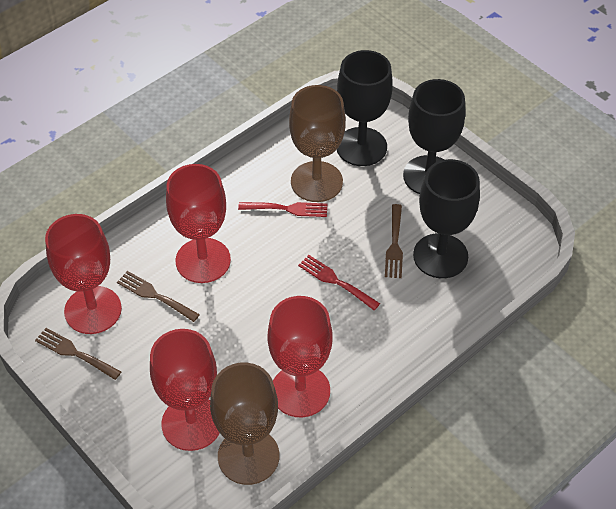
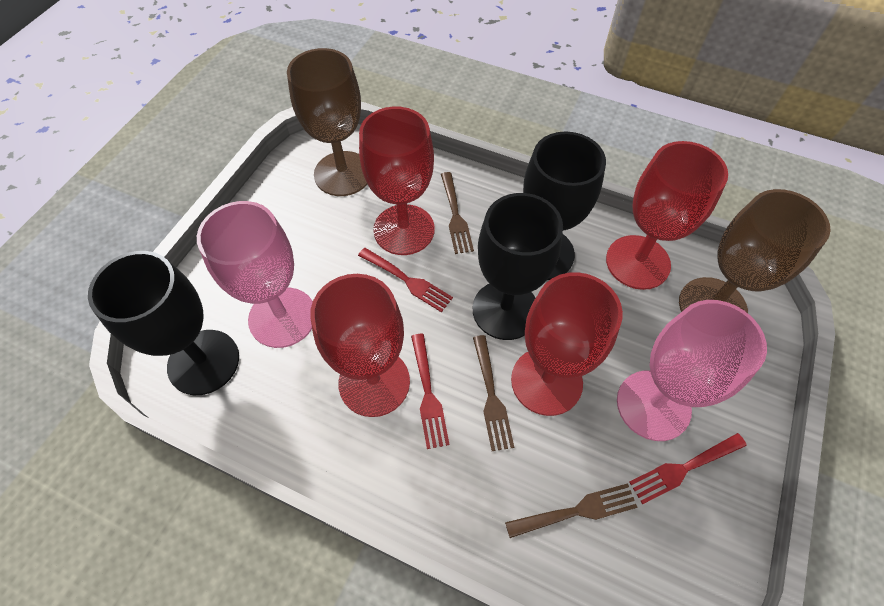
pink goblet: 0 -> 2
red fork: 2 -> 3

